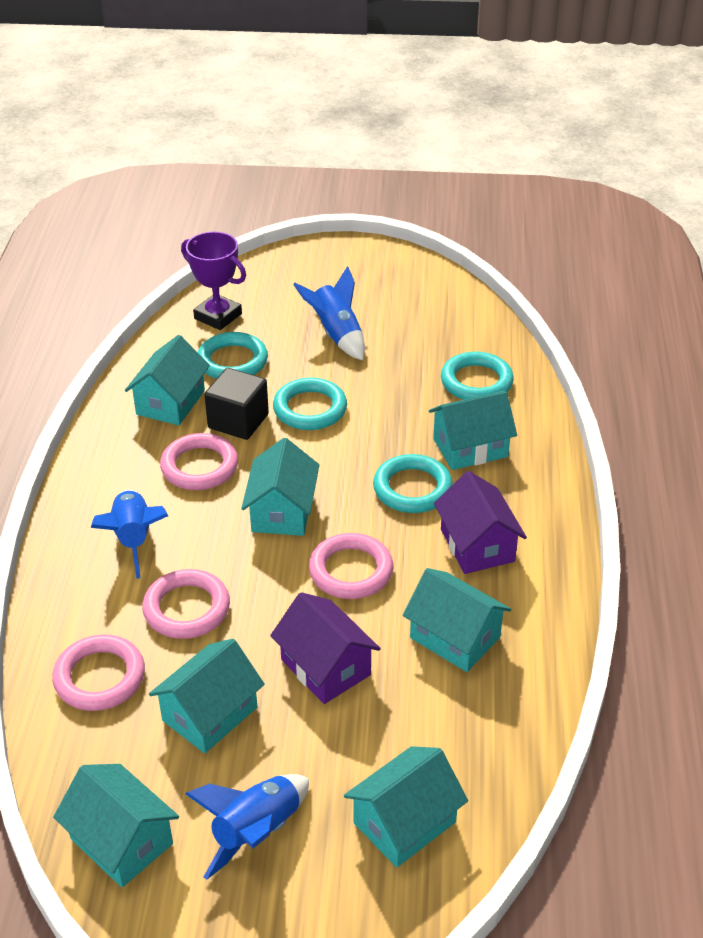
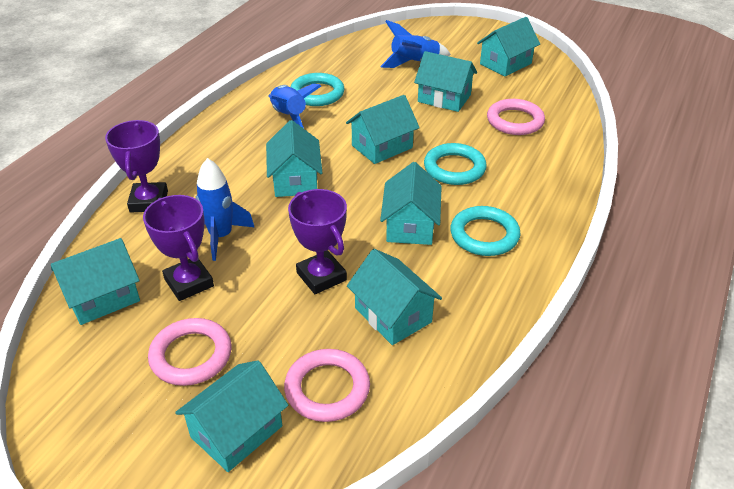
black cube: 1 -> 0
pink ring: 4 -> 3
purple house: 2 -> 0
purple trophy: 1 -> 3
turquoise house: 7 -> 8
turquoise ring: 4 -> 3

